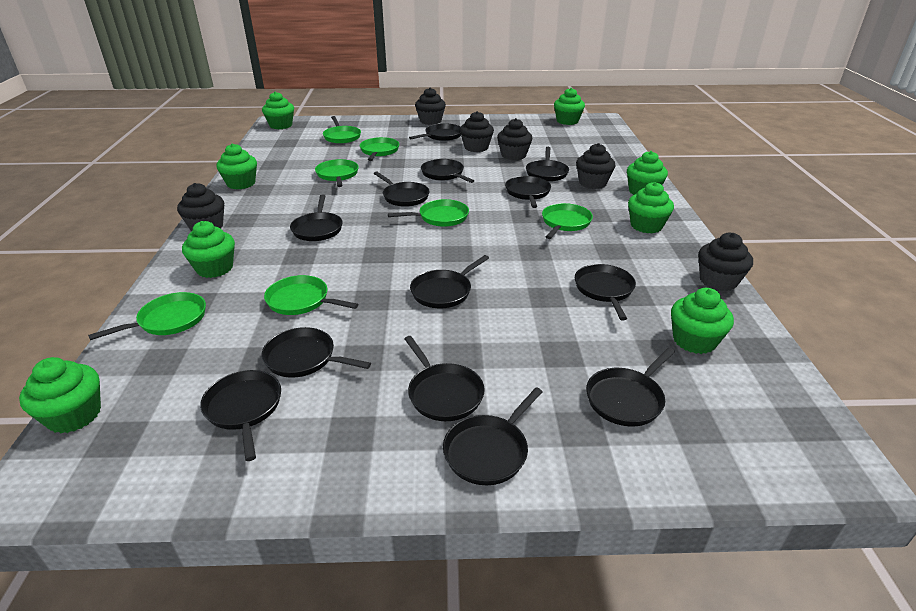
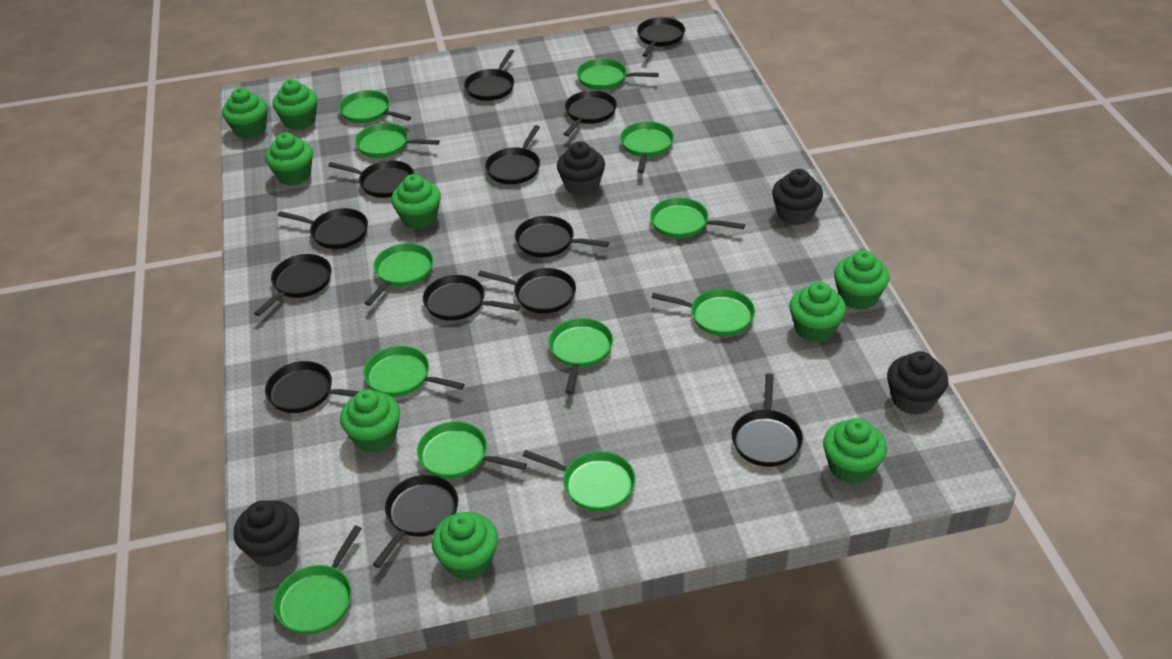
black cupcake: 6 -> 4
green cupcake: 8 -> 9
green pan: 7 -> 12

